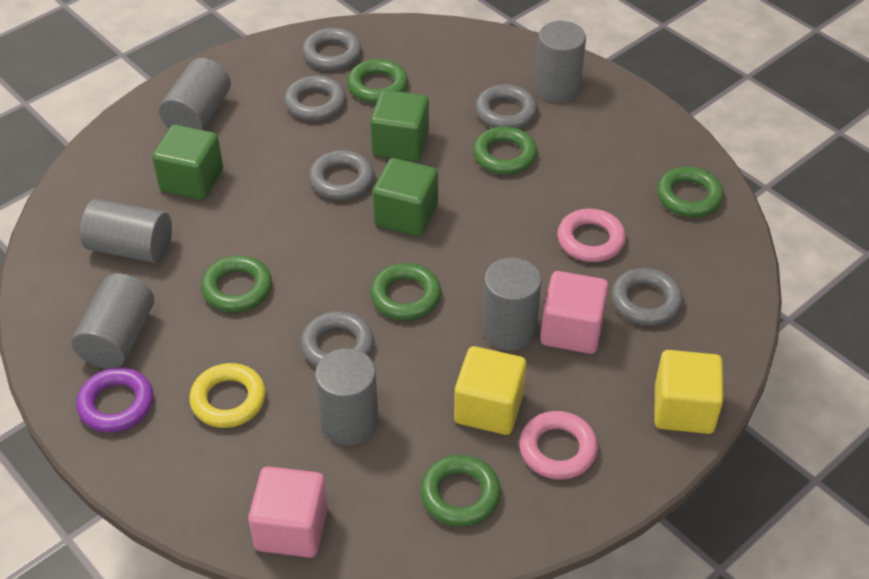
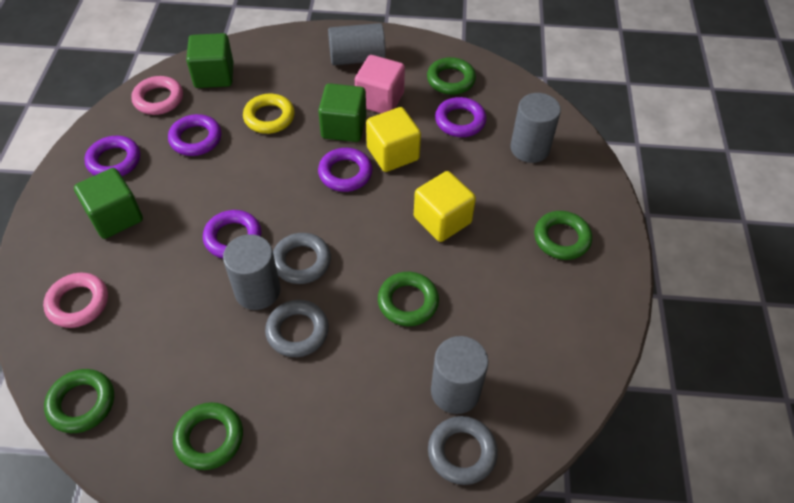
green ring: 6 -> 5
grey cylinder: 6 -> 4
grey ring: 6 -> 3
pink cube: 2 -> 1
purple ring: 1 -> 5

